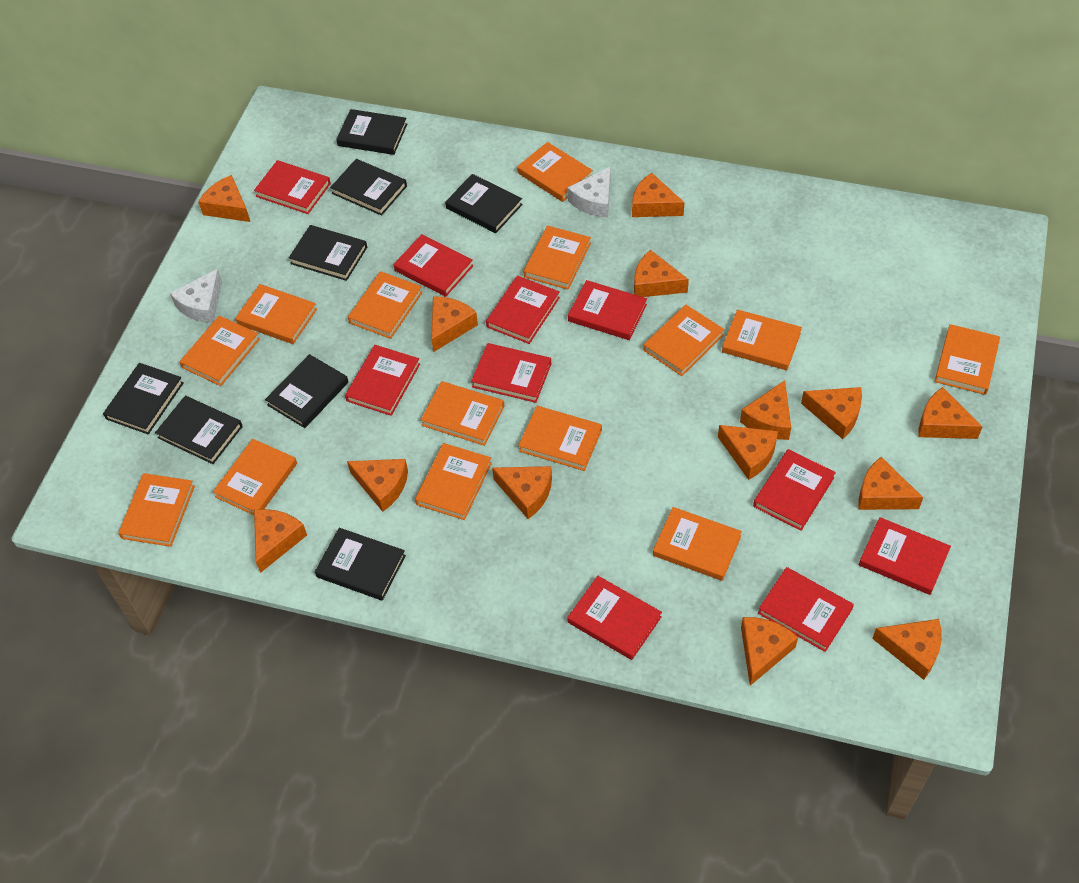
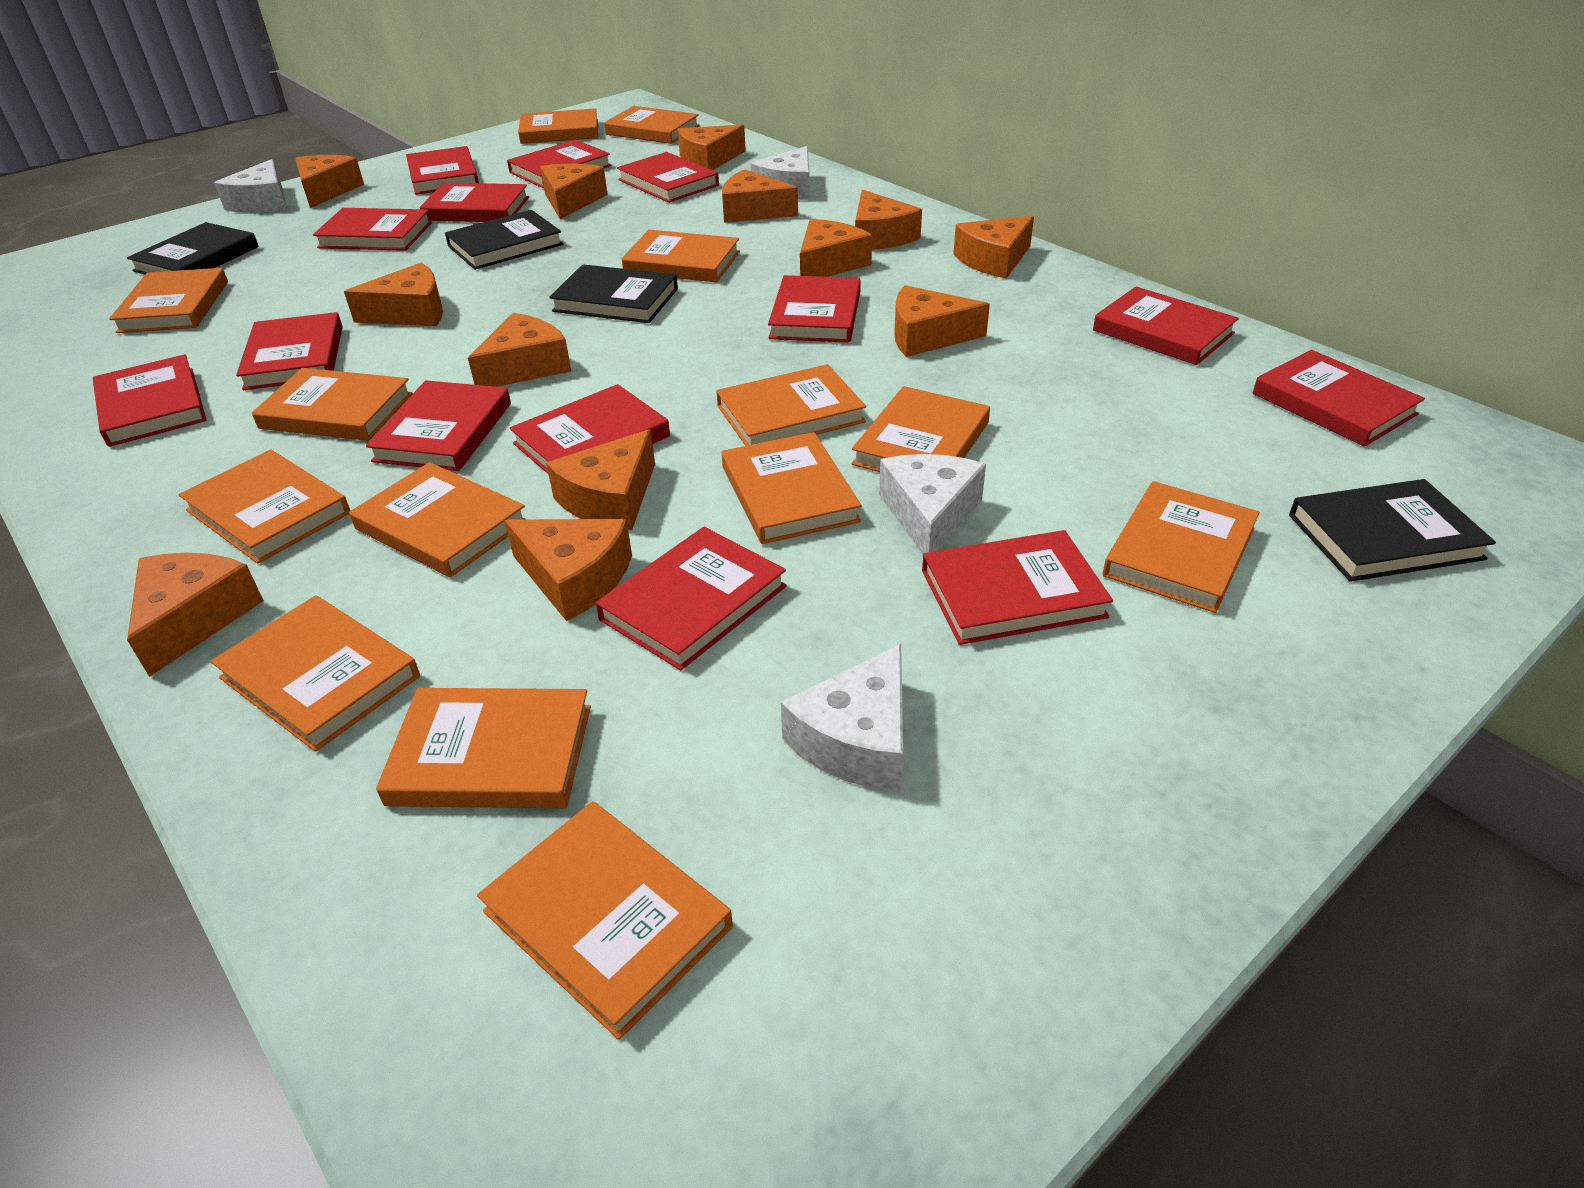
black book: 8 -> 4
orange cheese: 14 -> 13
red book: 10 -> 14
white cheese: 2 -> 4

